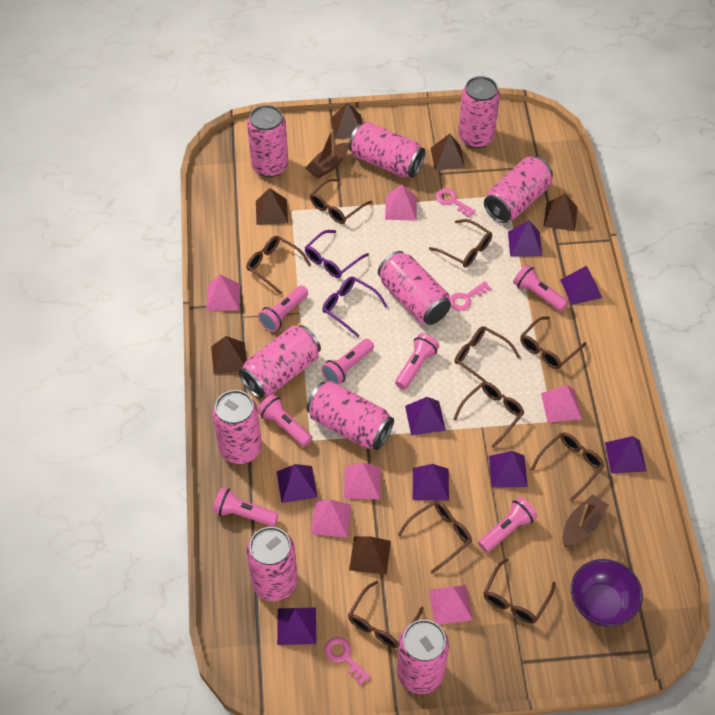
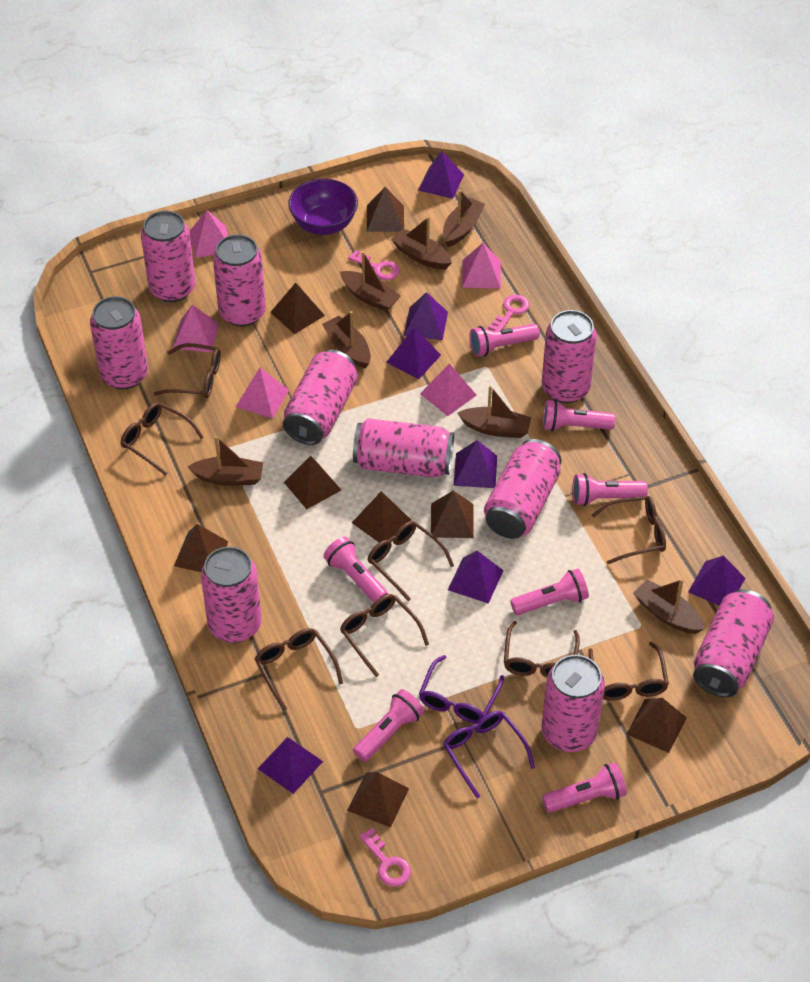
brown boat: 2 -> 7
brown glasses: 10 -> 8
brown pyramid: 6 -> 8
pink pyramid: 6 -> 5
purple pyramid: 8 -> 7

